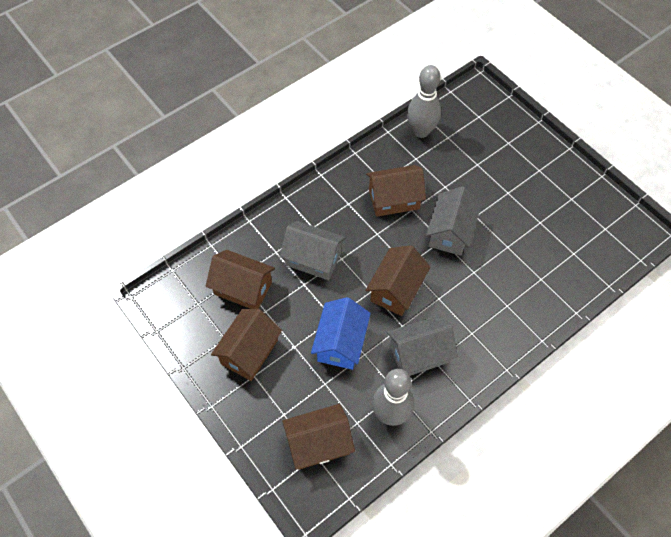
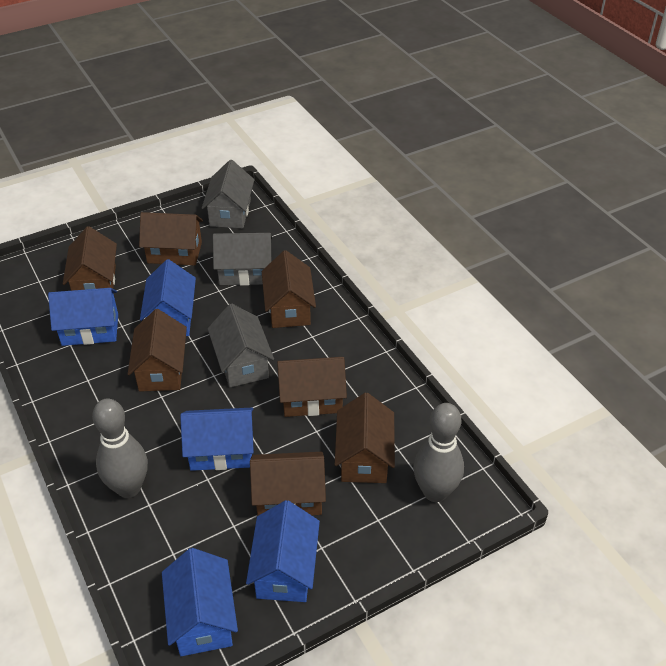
blue house: 1 -> 5
brown house: 5 -> 7

